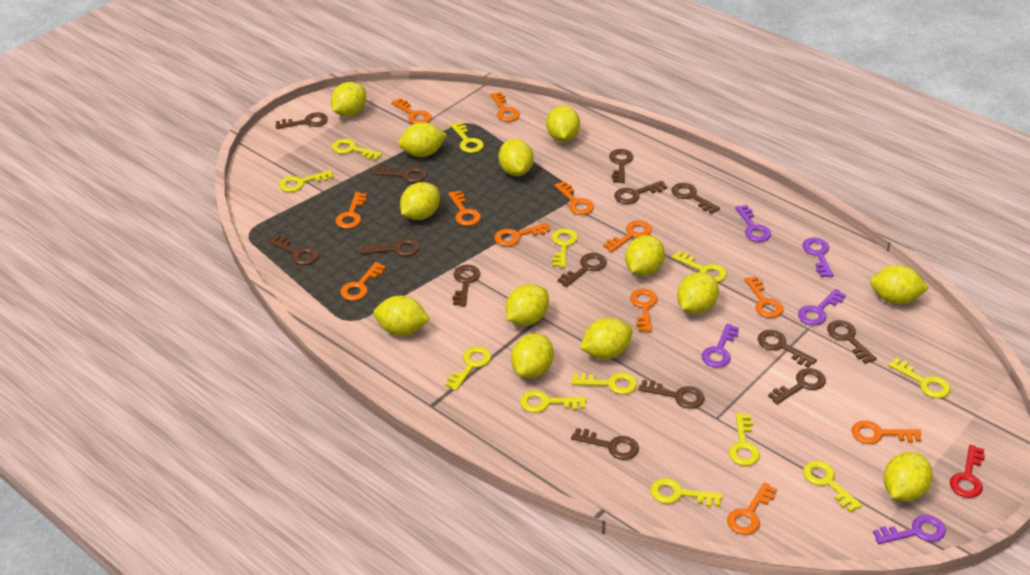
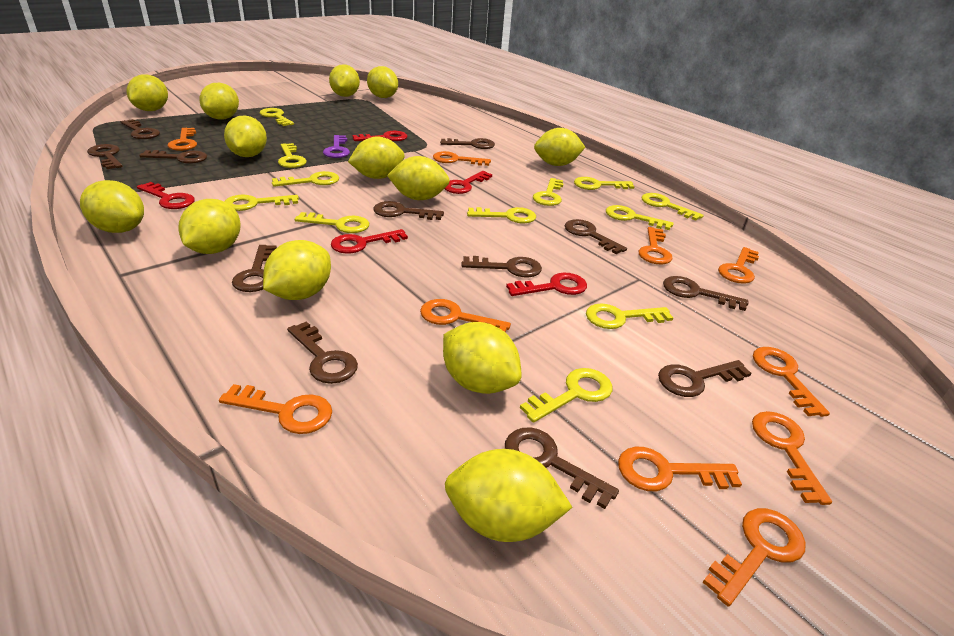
brown key: 14 -> 12
orange key: 12 -> 10
purple key: 5 -> 1
red key: 1 -> 5

